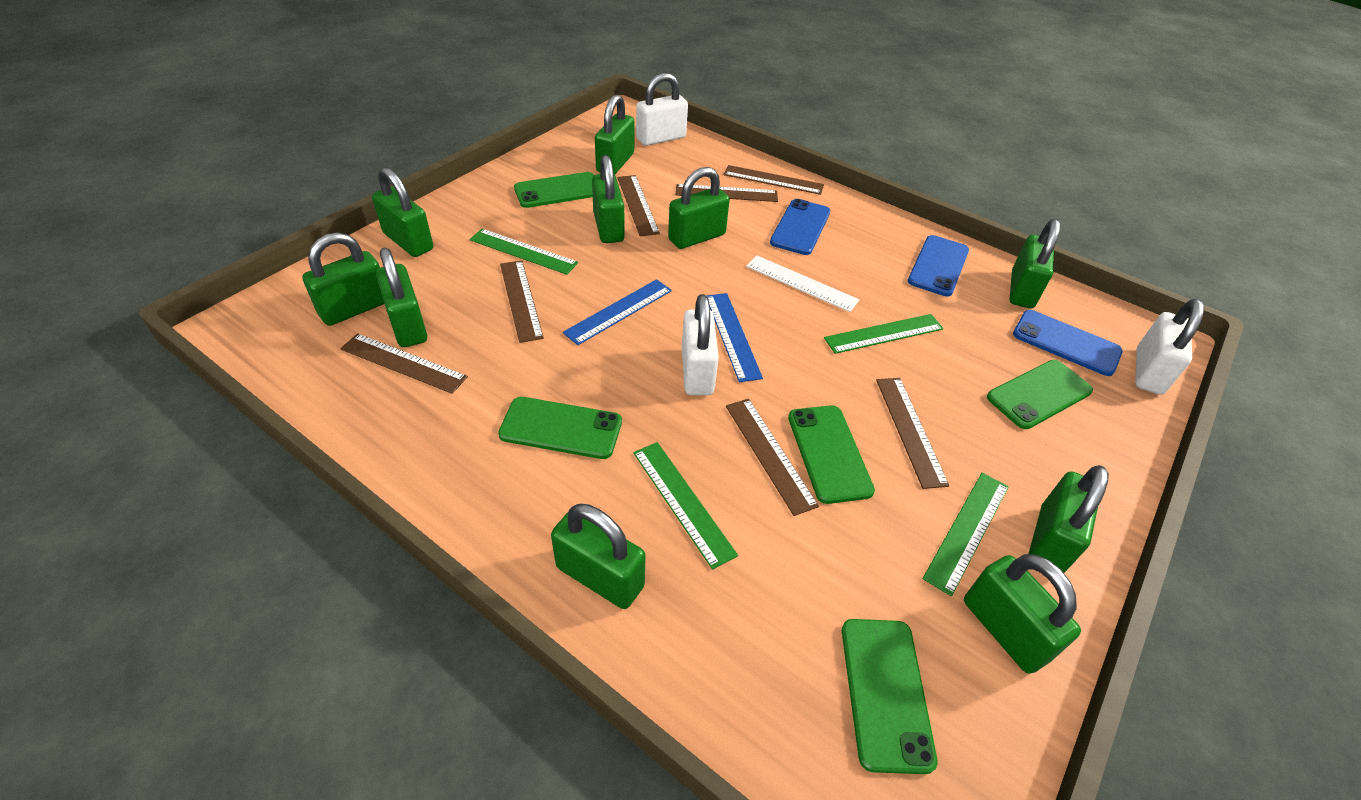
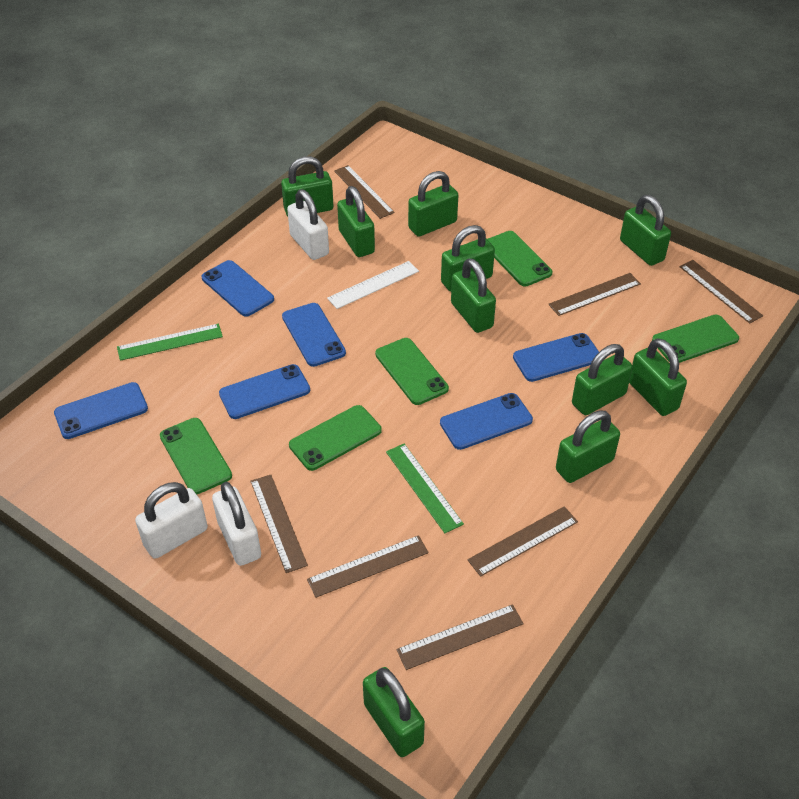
blue phone: 3 -> 6
blue ruler: 2 -> 0
green ruler: 4 -> 2

